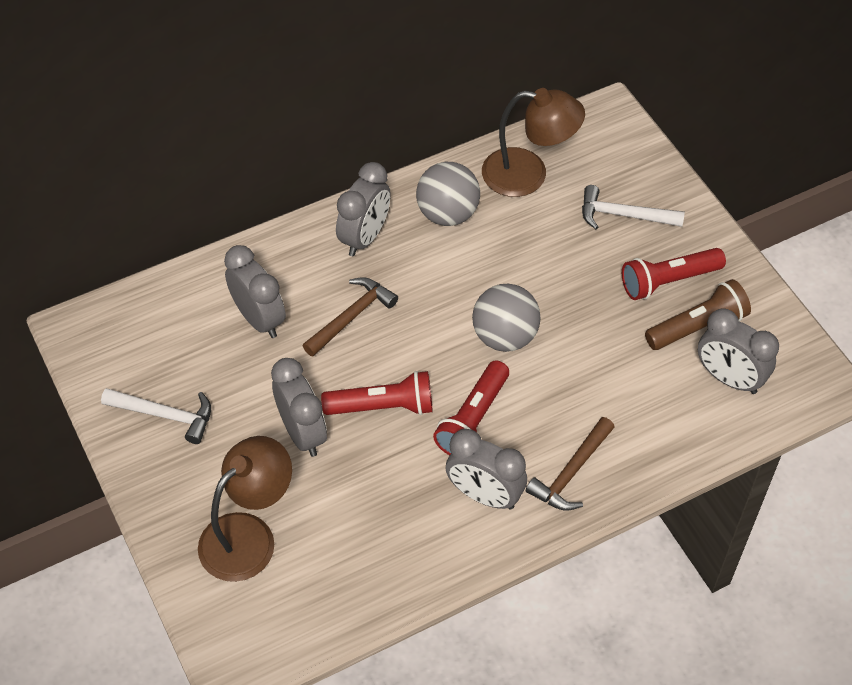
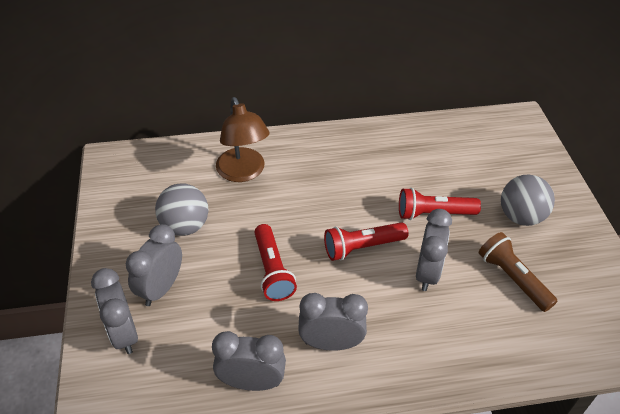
brown hammer: 2 -> 0
brown lamp: 2 -> 1
white hammer: 2 -> 0

